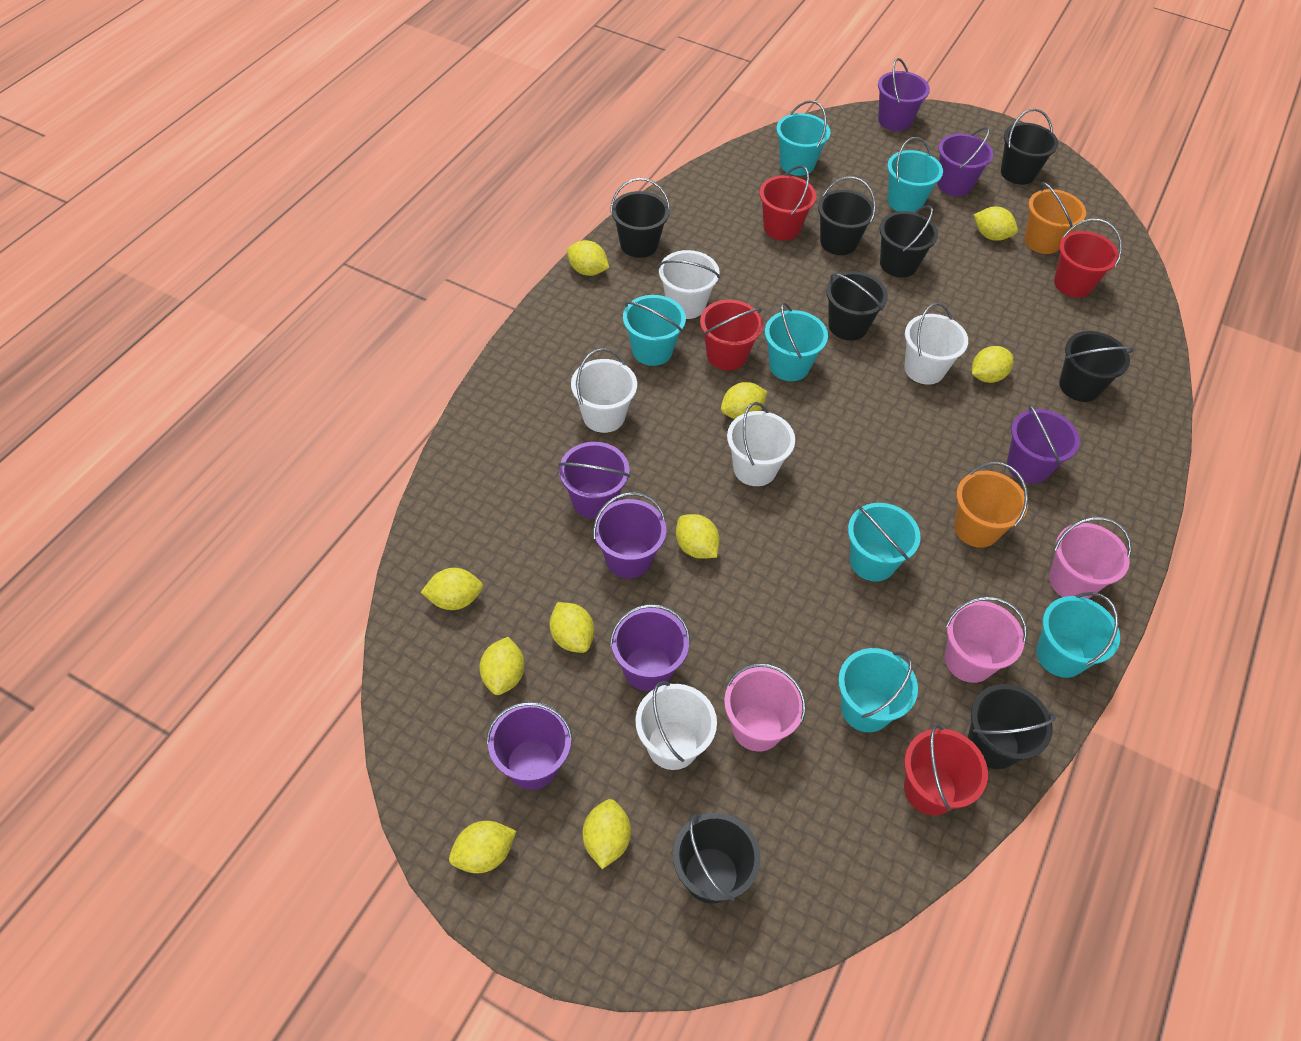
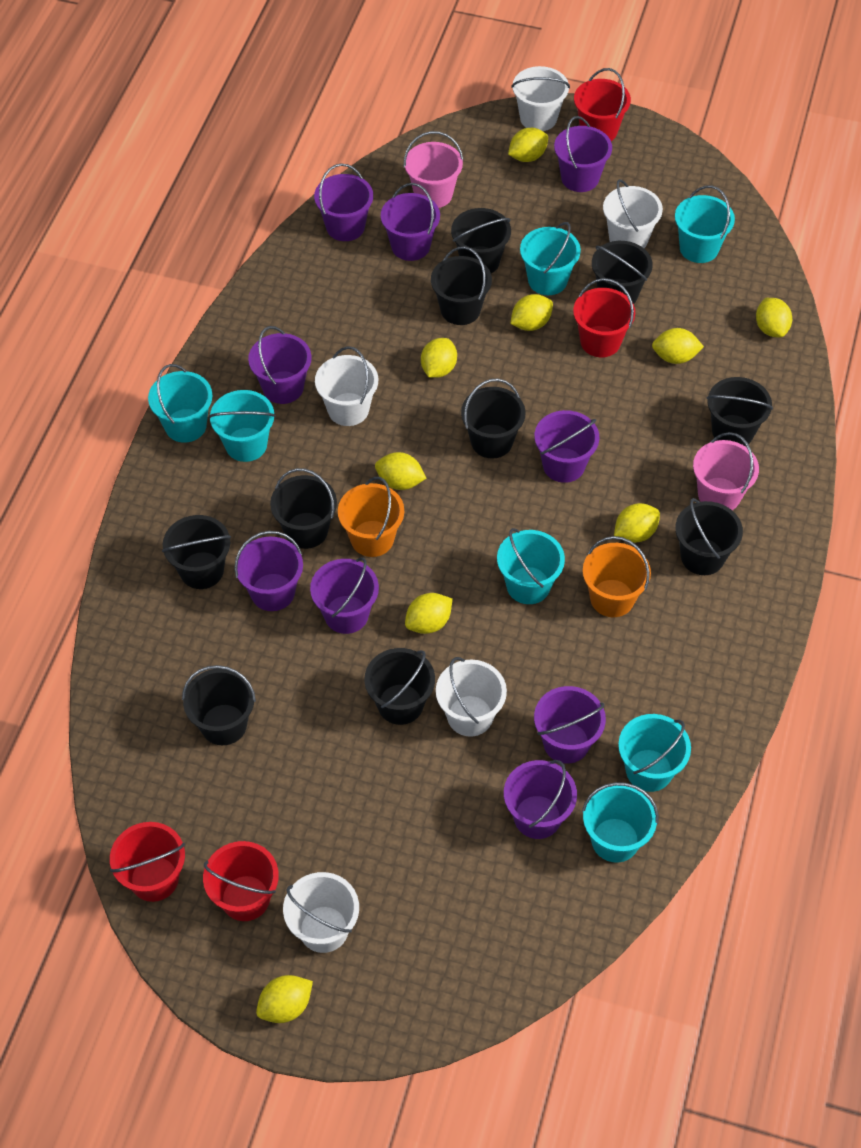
black bucket: 8 -> 10
pink bucket: 3 -> 2
purple bucket: 7 -> 9
yellow lemon: 10 -> 9

